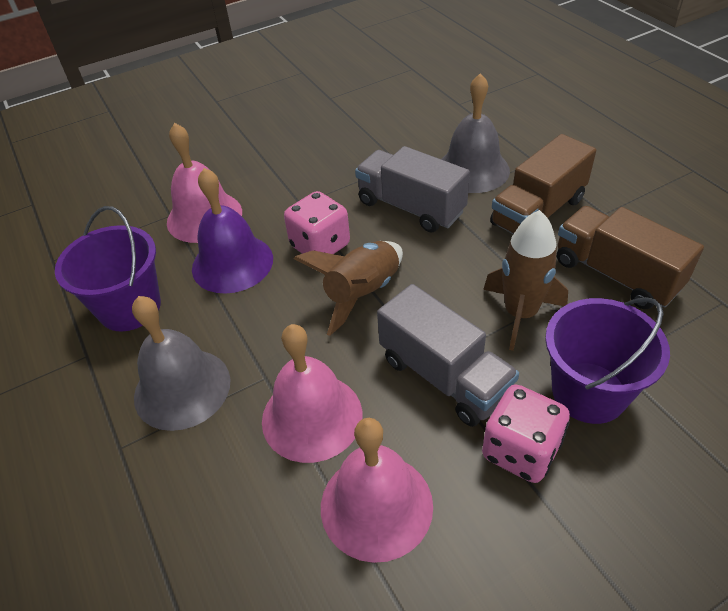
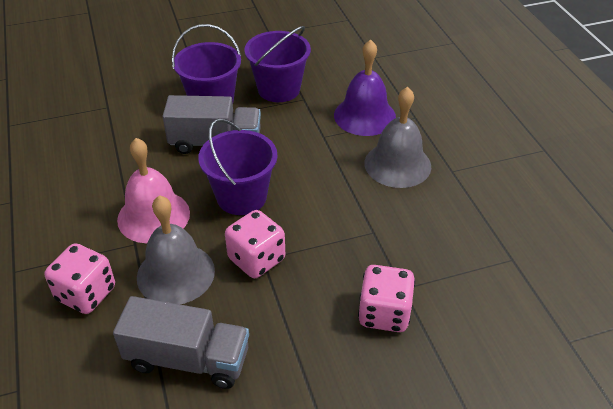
brown rocket: 2 -> 0
brown truck: 2 -> 0
pink bell: 3 -> 1
pink dice: 2 -> 3
purple bucket: 2 -> 3

